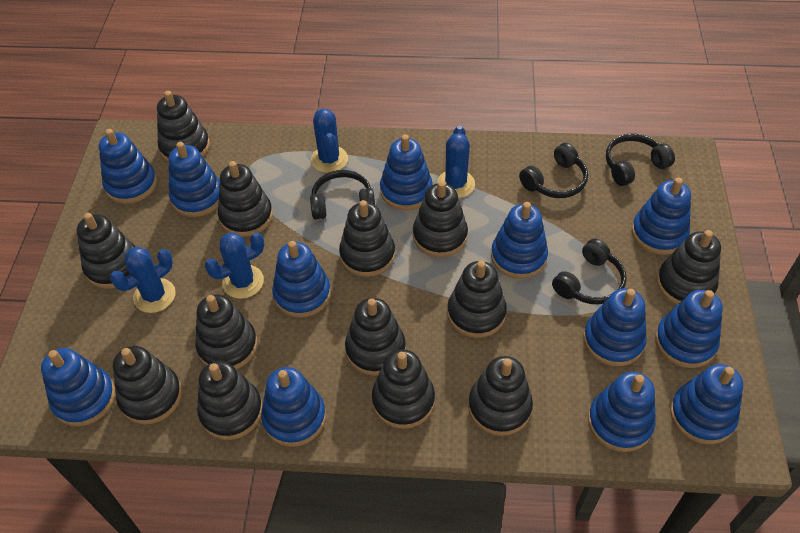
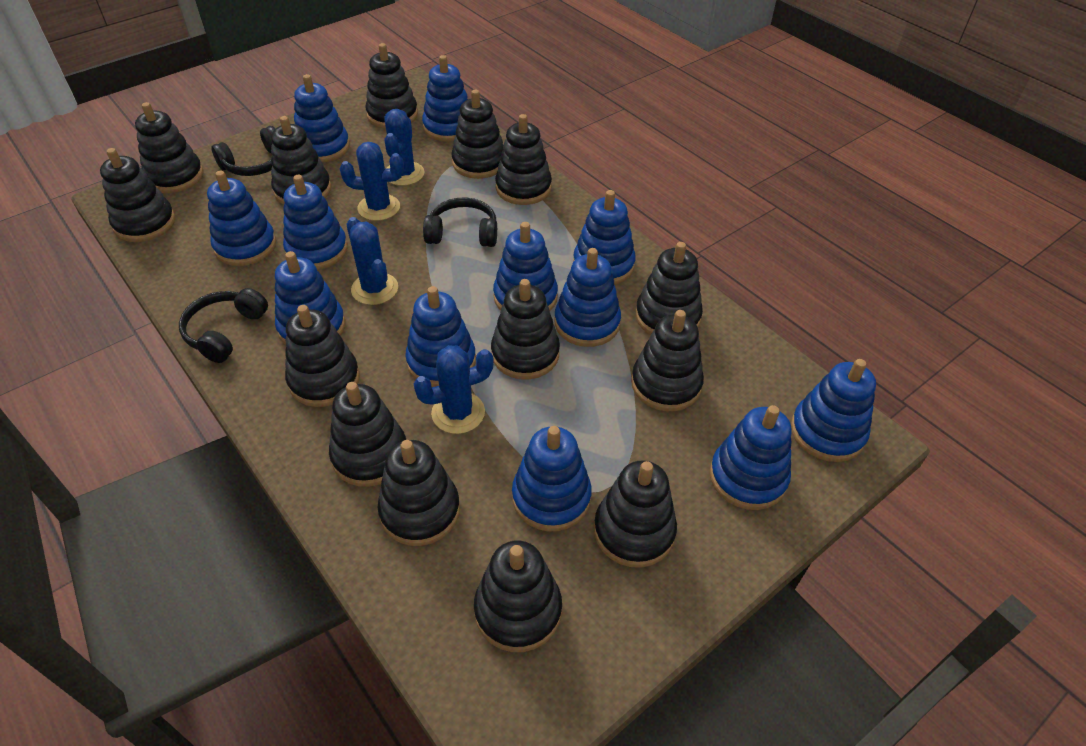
black headphones: 4 -> 3
black stacking toy: 13 -> 14

